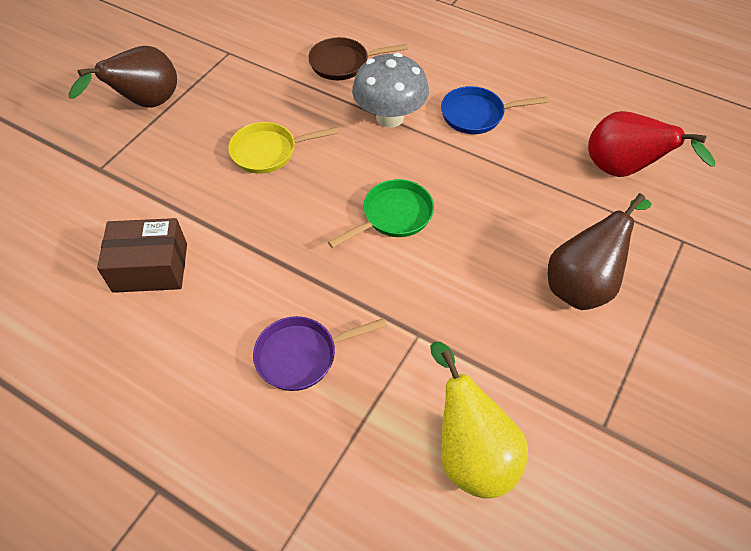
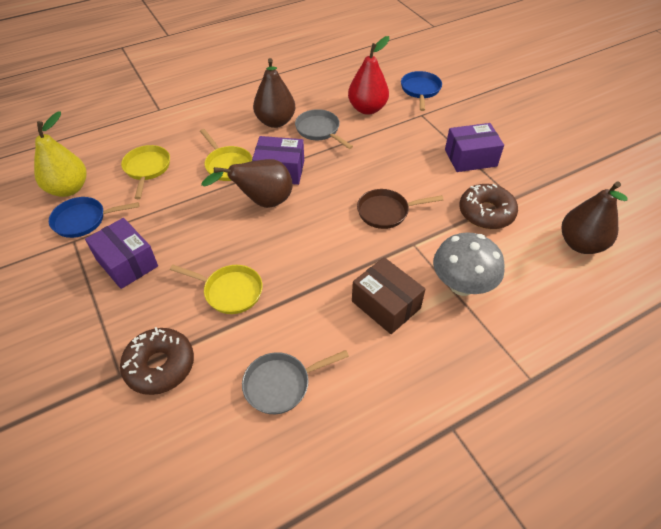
blue pan: 1 -> 2
brown donut: 0 -> 2
brown pear: 2 -> 3
green pan: 1 -> 0
grey pan: 0 -> 2
purple box: 0 -> 3
purple pan: 1 -> 0
yellow pan: 1 -> 3

